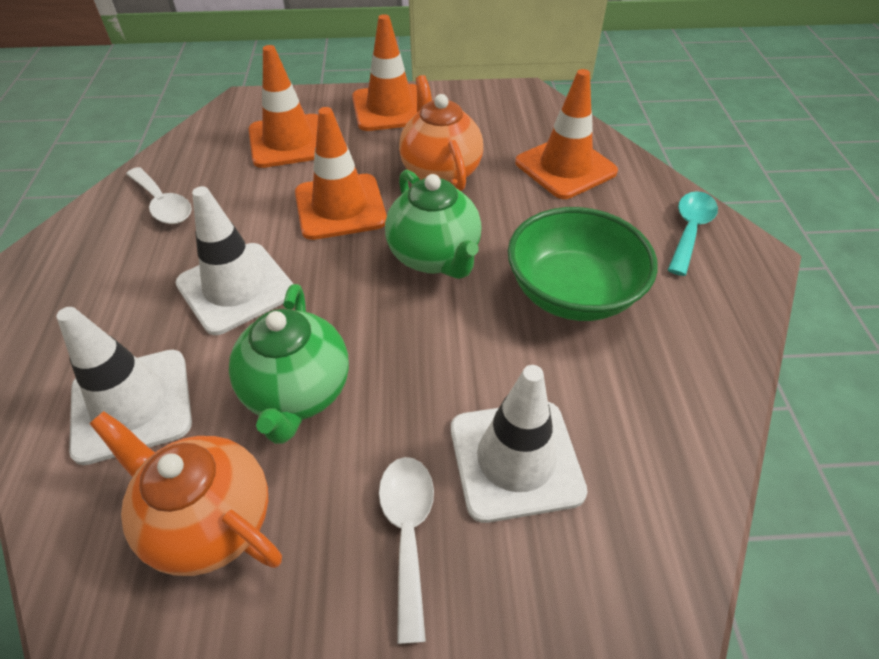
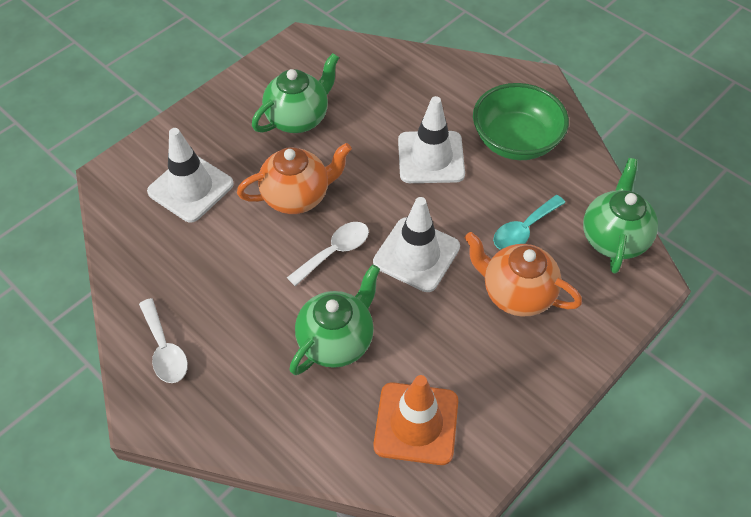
green teapot: 2 -> 3
orange traffic cone: 4 -> 1

